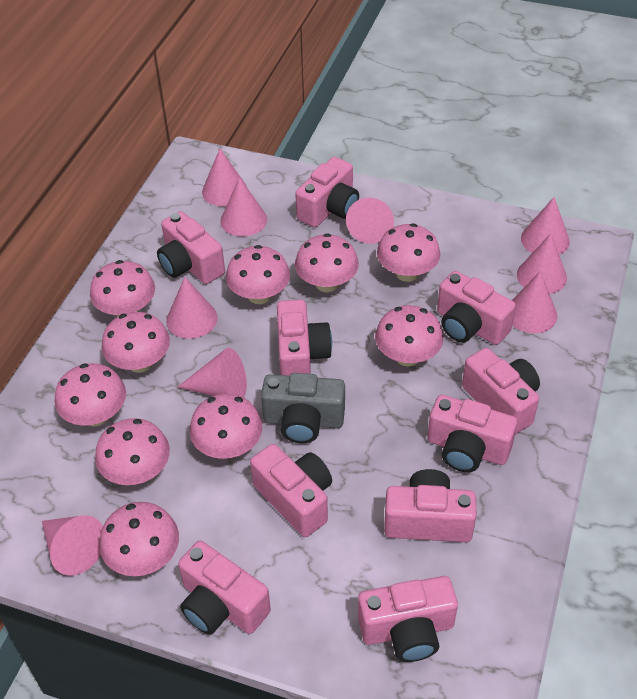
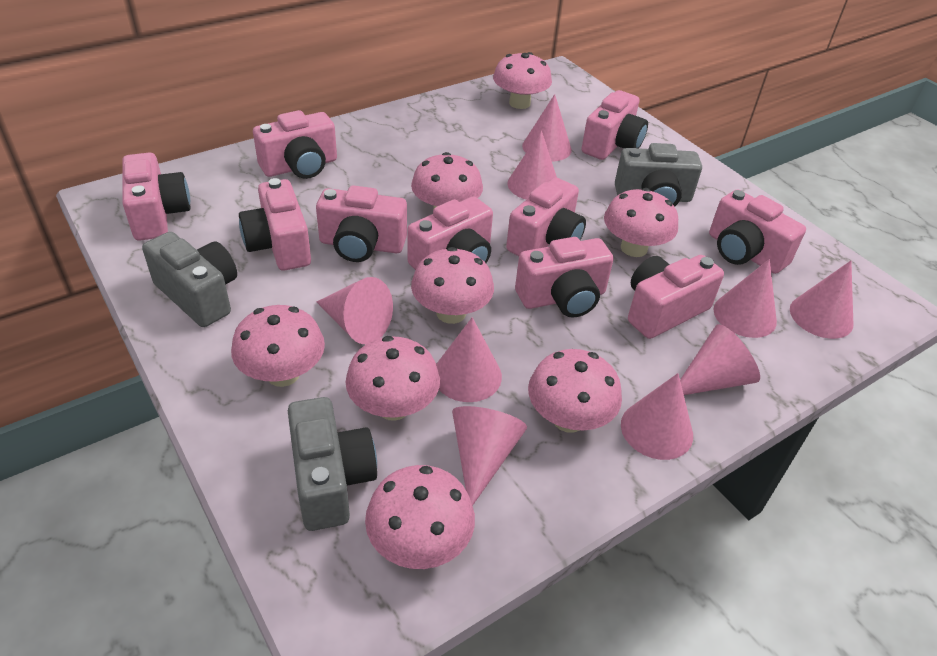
grey camera: 1 -> 3
pink mushroom: 10 -> 8

